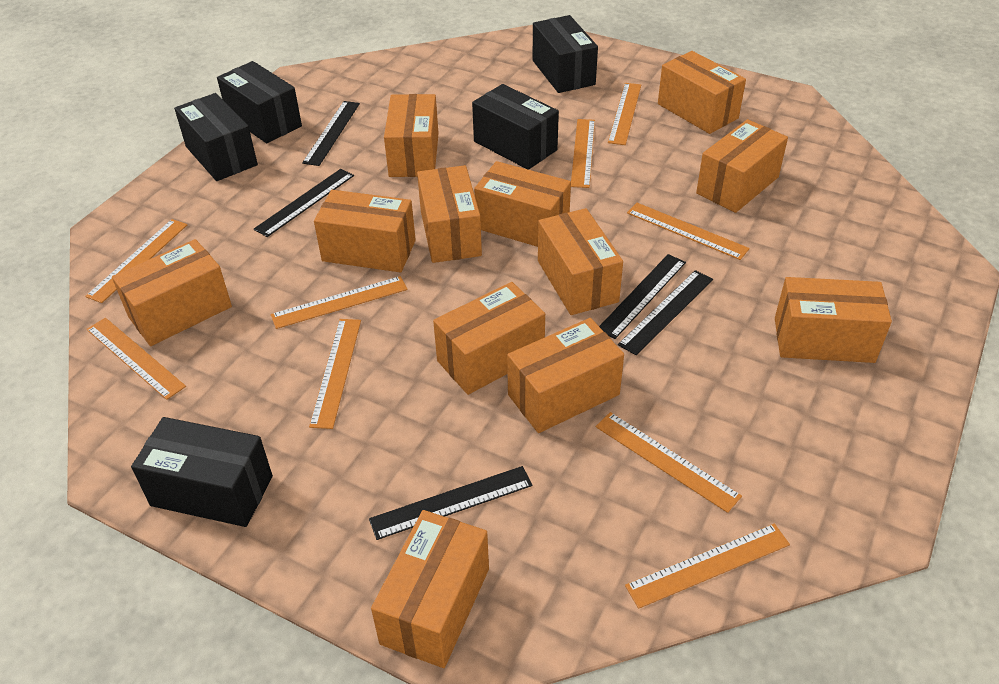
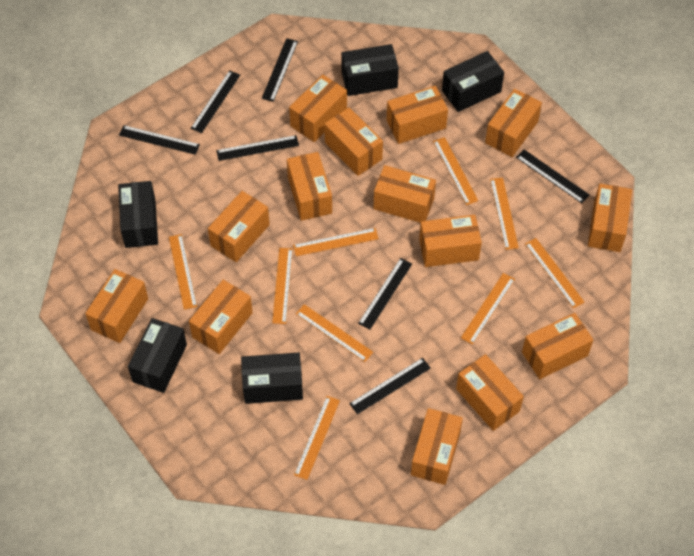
black ruler: 5 -> 7
orange box: 12 -> 14

